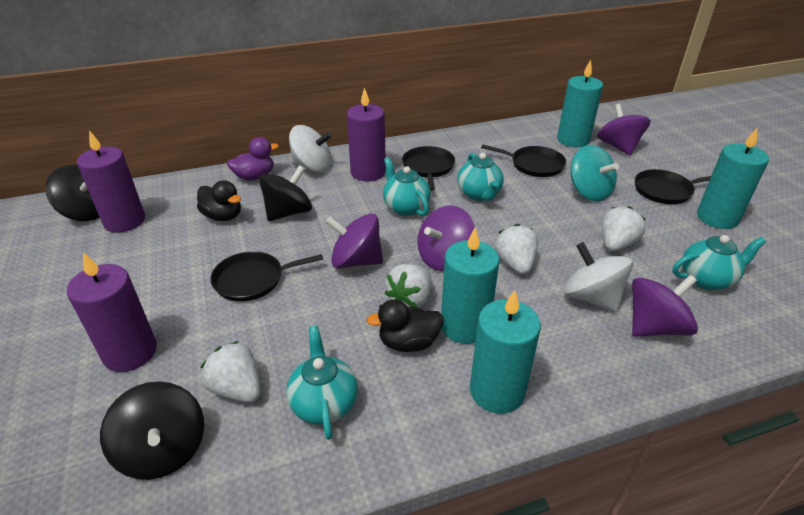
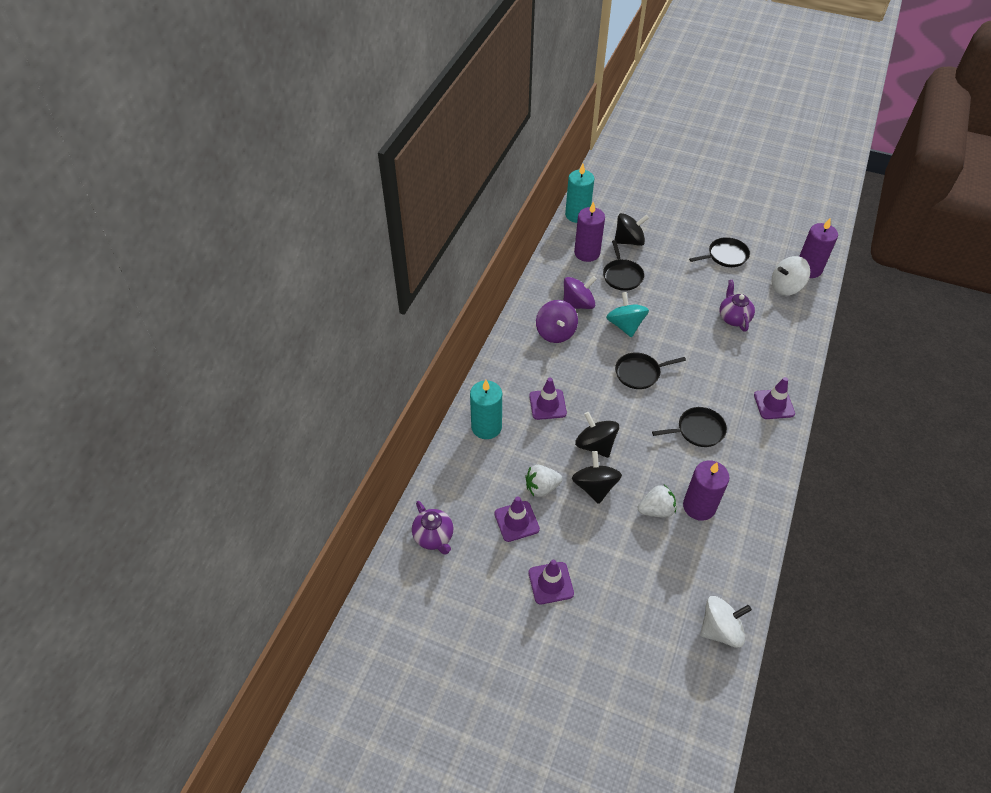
black duck: 2 -> 0
purple duck: 1 -> 0
purple spinning top: 4 -> 2
purple teapot: 0 -> 2
purple traffic cone: 0 -> 4
turquoise candle: 4 -> 2
turquoise teapot: 4 -> 0
white strawberry: 4 -> 2

